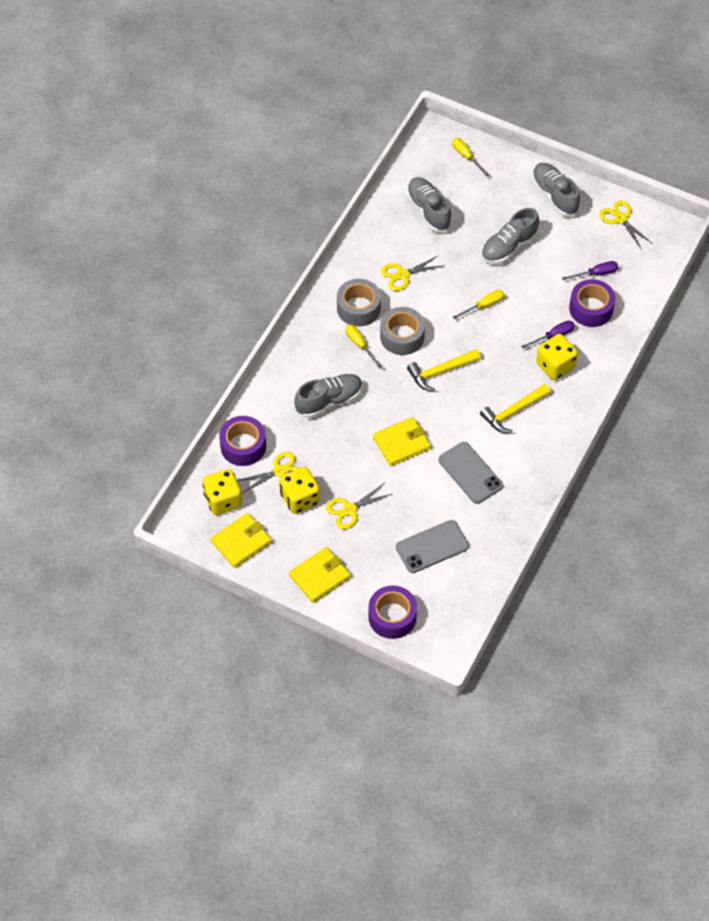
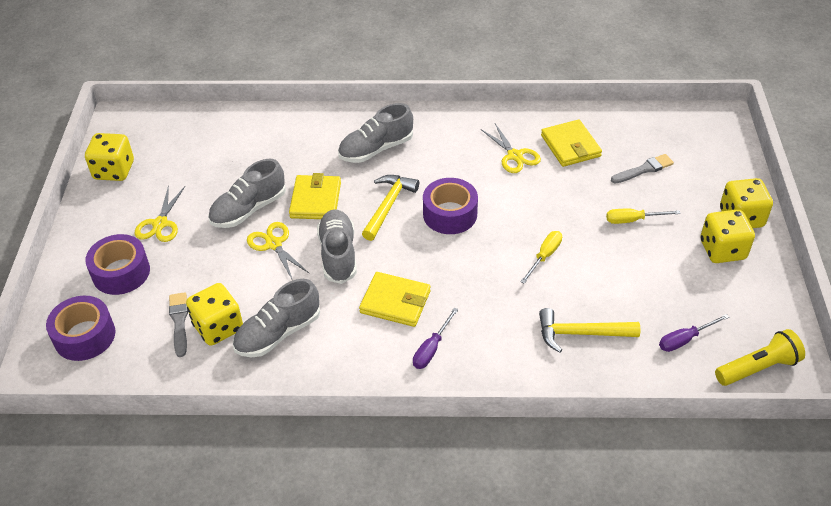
grey brush: 0 -> 2
grey phone: 2 -> 0
grey tape: 2 -> 0
yellow dice: 3 -> 4
yellow flashlight: 0 -> 1
yellow scissors: 4 -> 3
yellow screwdriver: 3 -> 2

